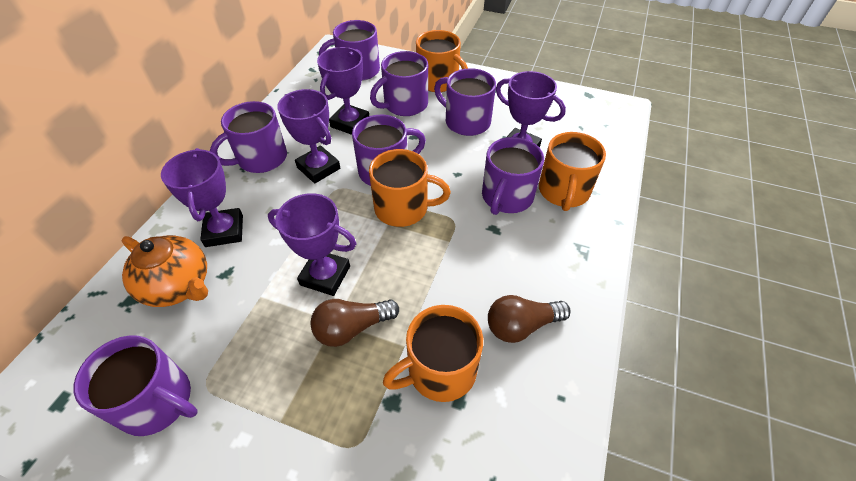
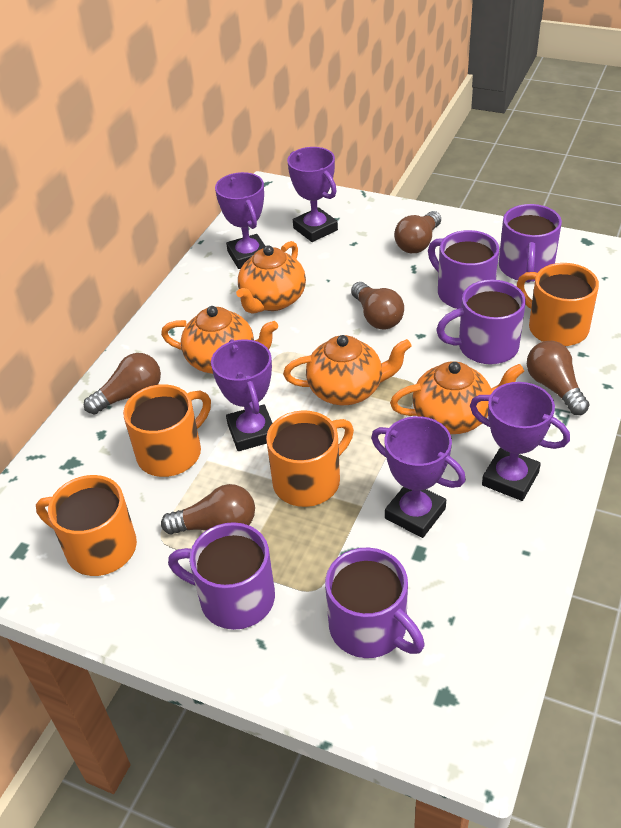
brown light bulb: 2 -> 5
orange teapot: 1 -> 4
purple mug: 7 -> 5

